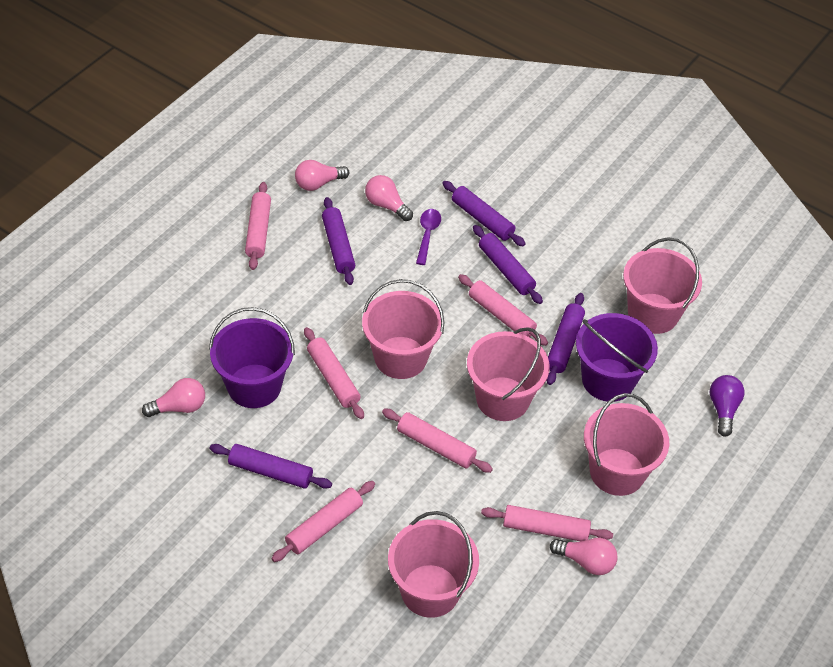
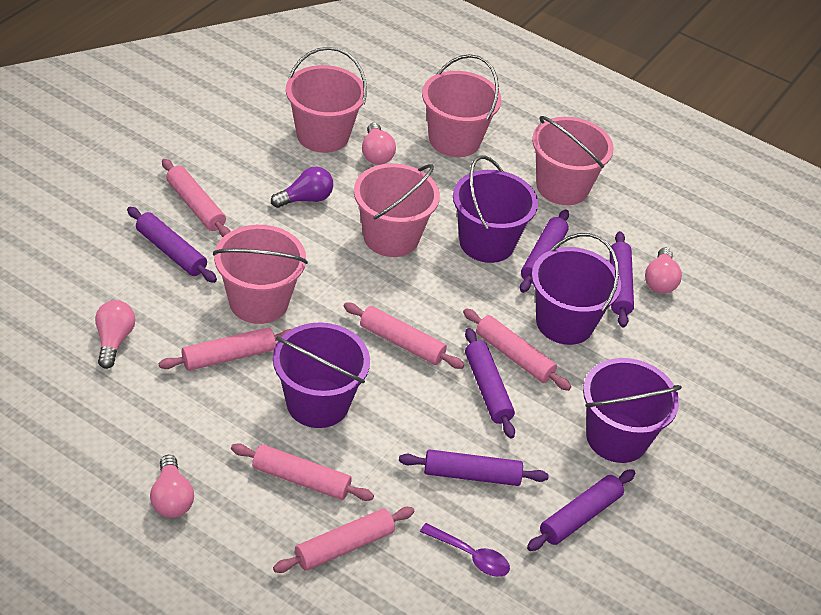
purple bucket: 2 -> 4
purple rolling pin: 5 -> 6

